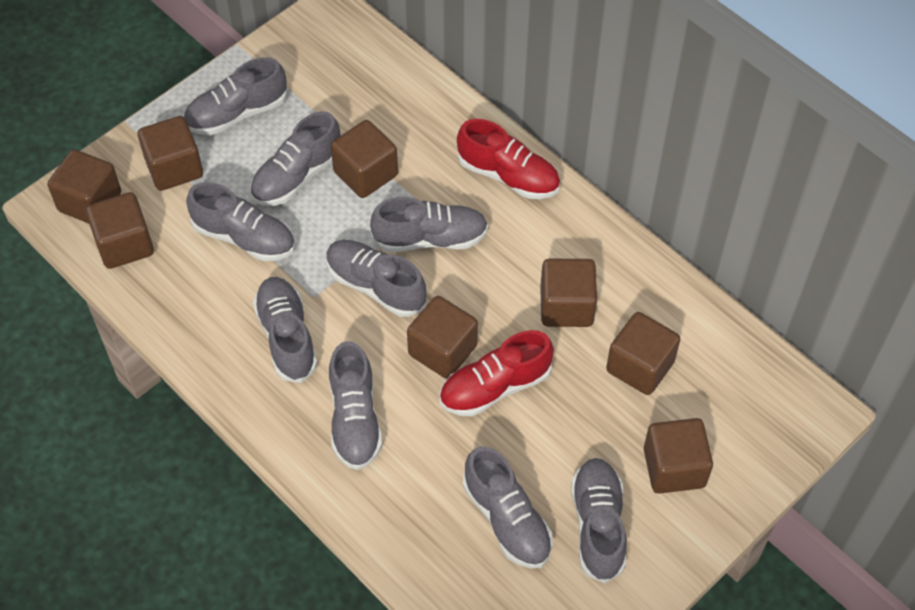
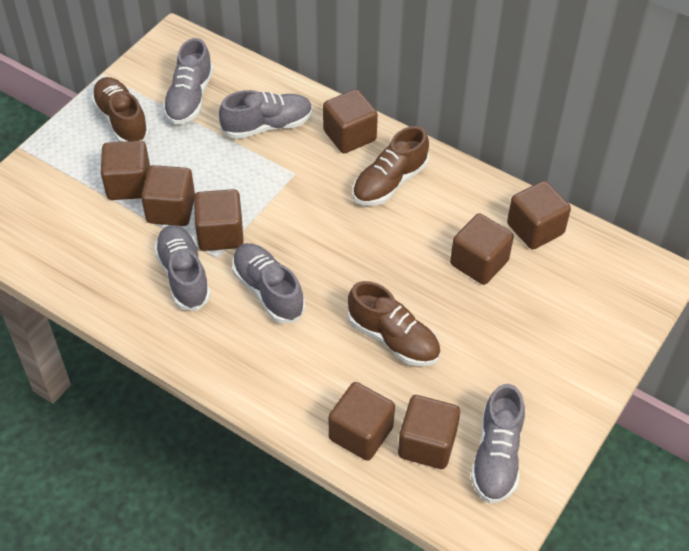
brown shoe: 0 -> 3
grey shoe: 9 -> 5
red shoe: 2 -> 0

